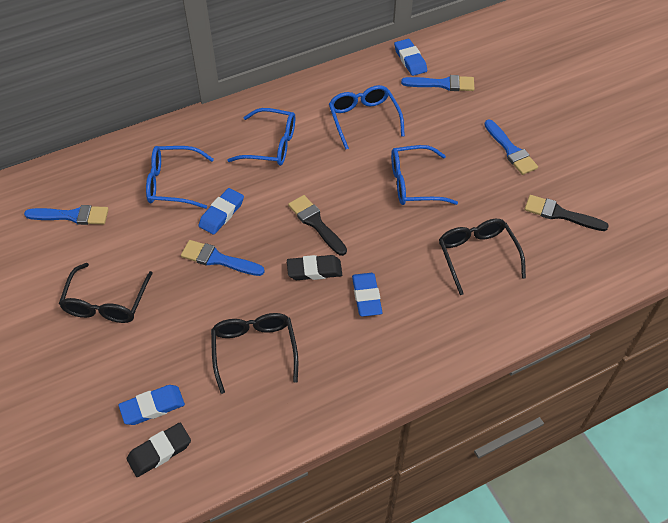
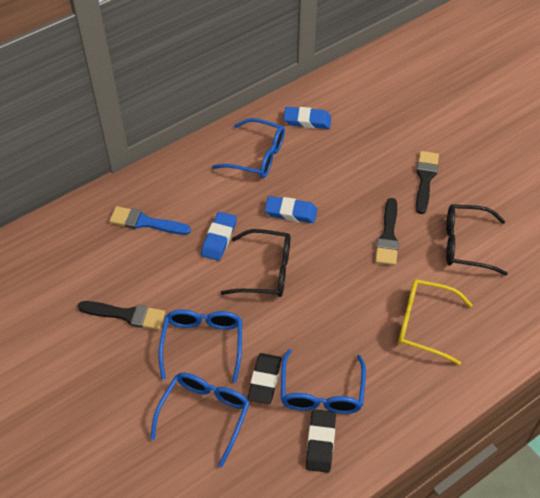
black brush: 2 -> 3
black glasses: 3 -> 2
blue brush: 4 -> 1
blue eraser: 4 -> 3
yellow glasses: 0 -> 1

